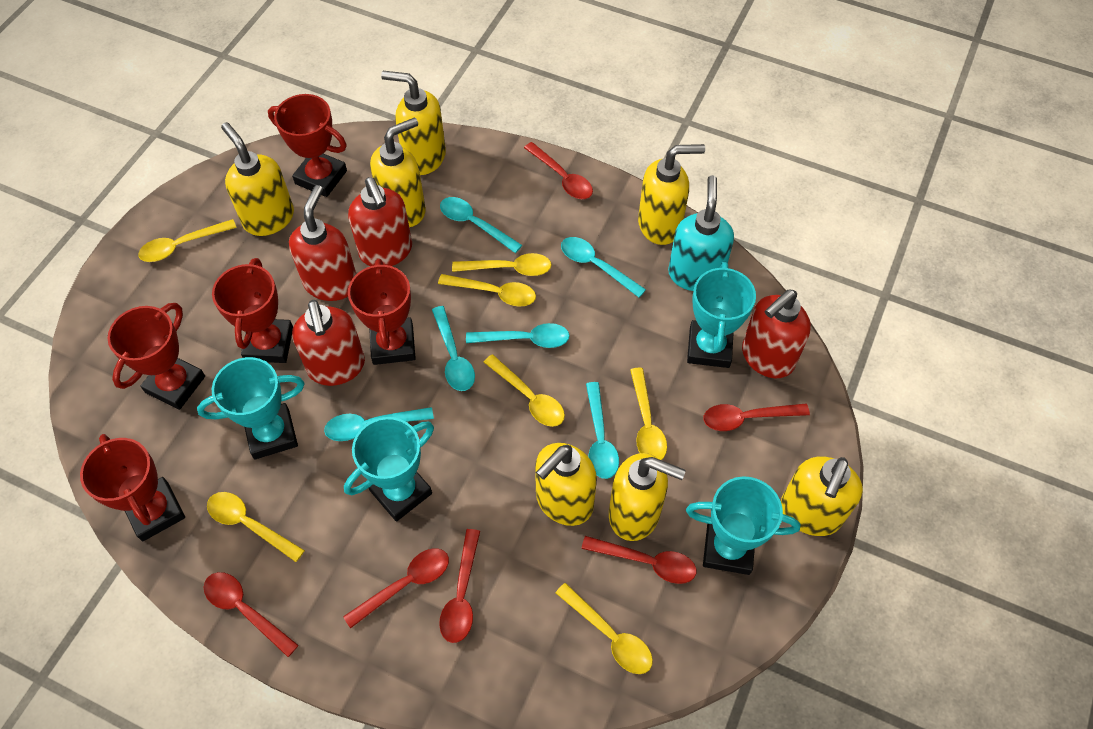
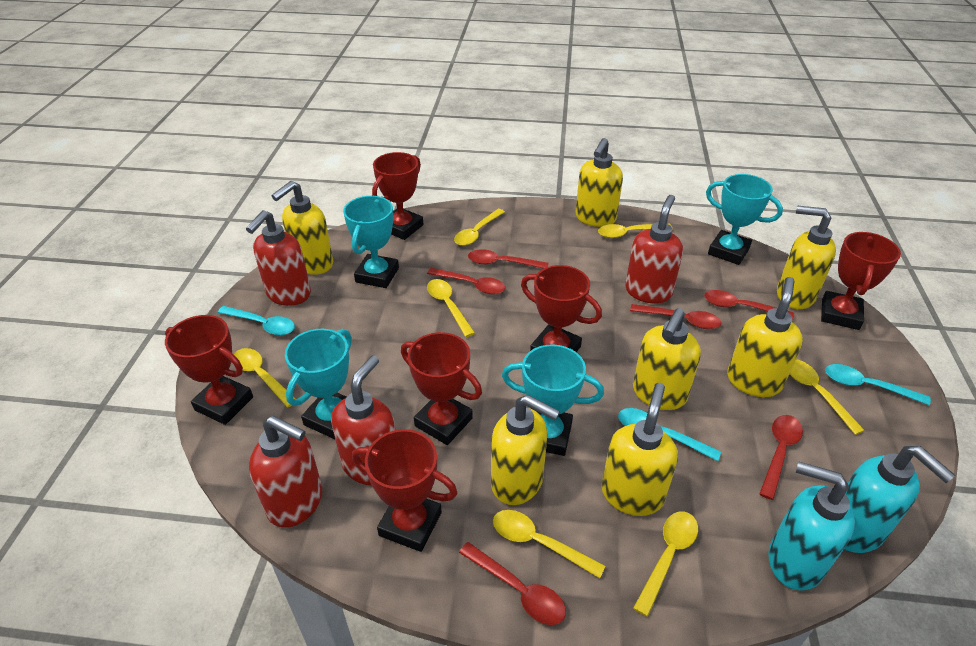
red trophy: 5 -> 6
turquoise soap dispenser: 1 -> 2
turquoise spoon: 6 -> 3

